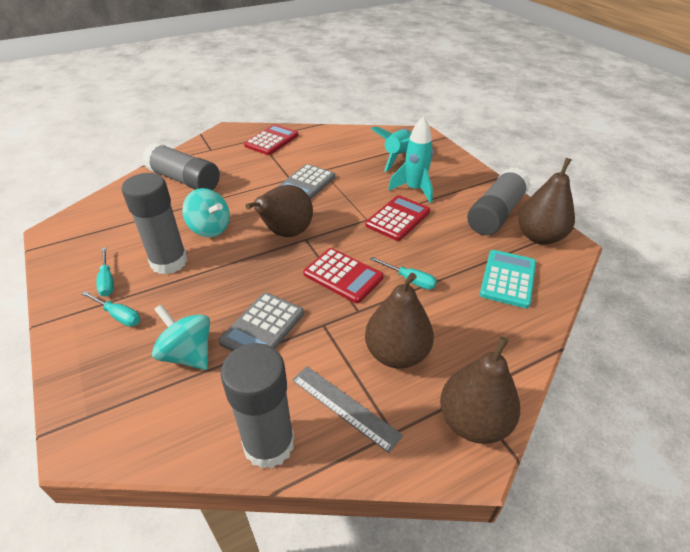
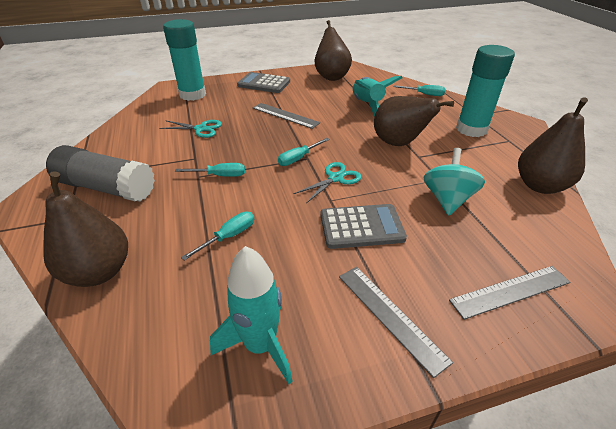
grey glue stick: 4 -> 1
grey ruler: 1 -> 3
red calculator: 3 -> 0
turquoise calculator: 1 -> 0
turquoise glue stick: 0 -> 2
turquoise scissors: 0 -> 2
turquoise screwdriver: 3 -> 4
turquoise spinning top: 2 -> 1

